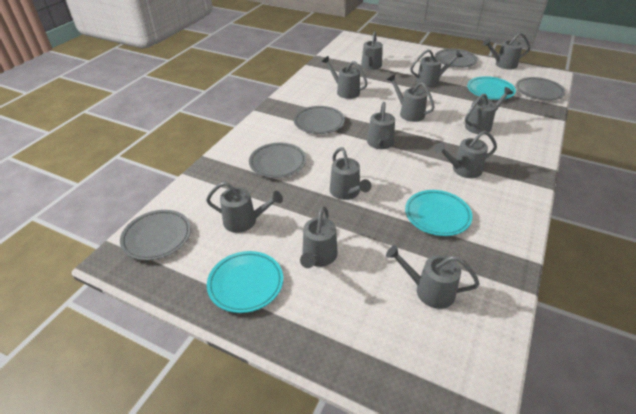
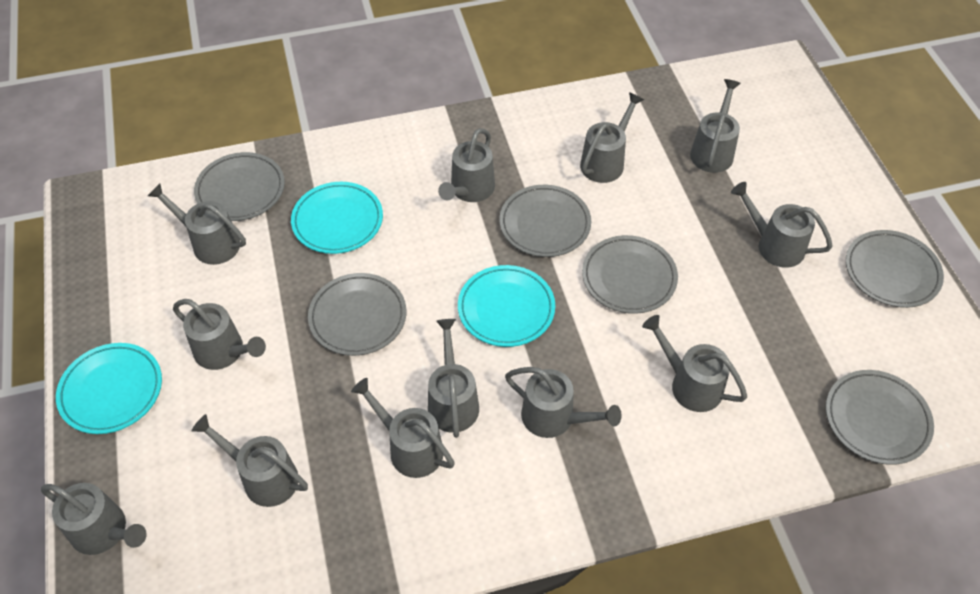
grey plate: 5 -> 6

